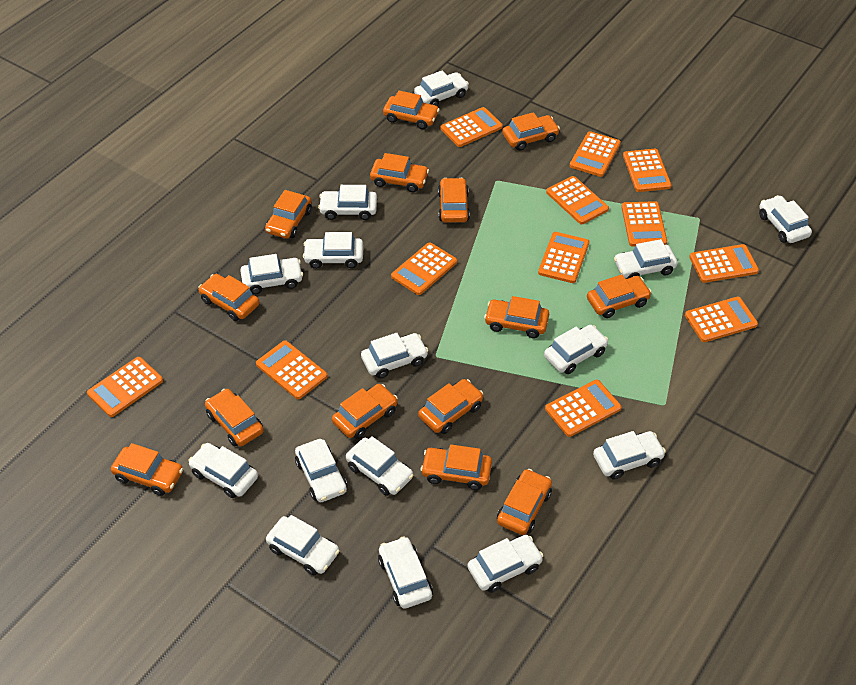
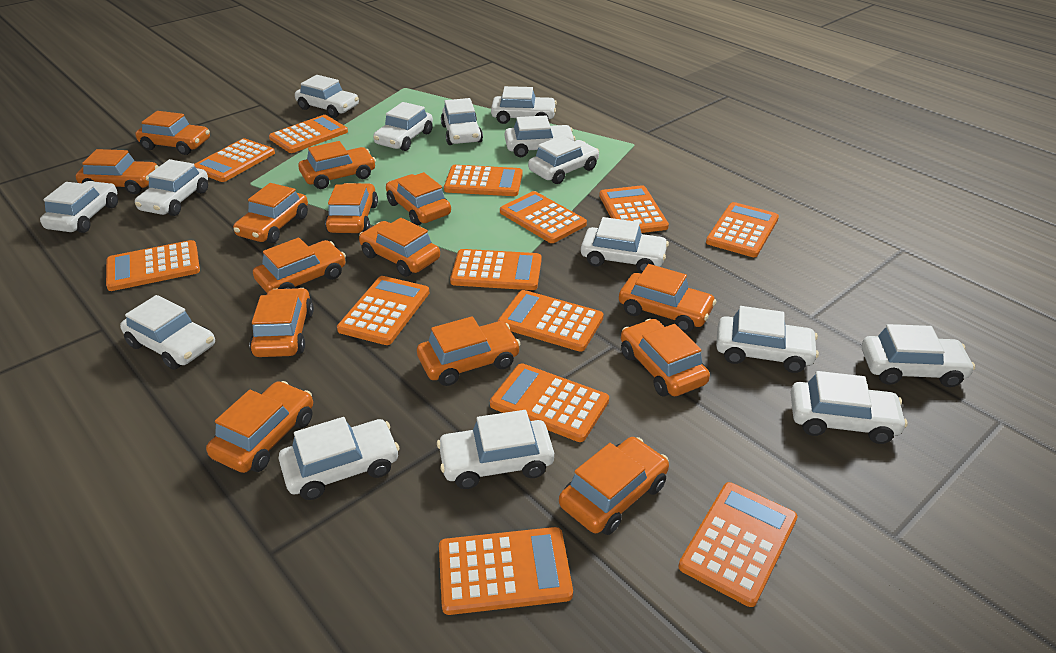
orange calculator: 12 -> 13

